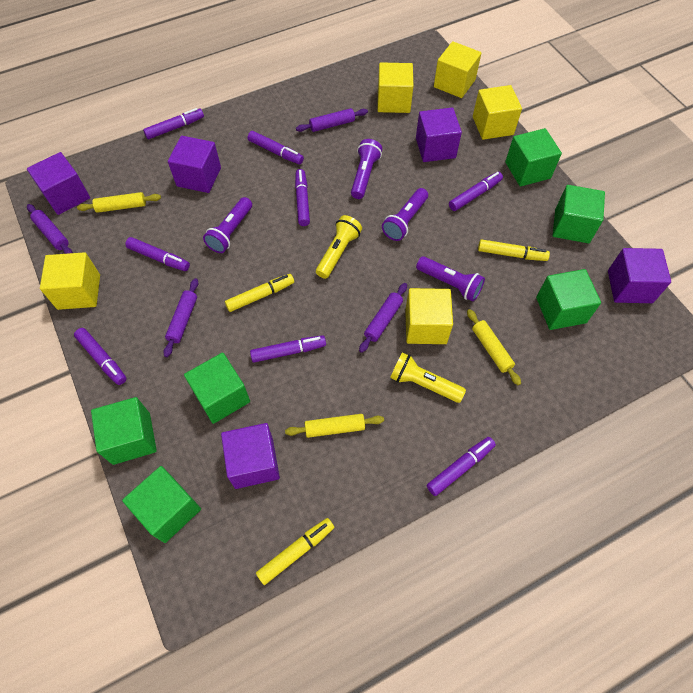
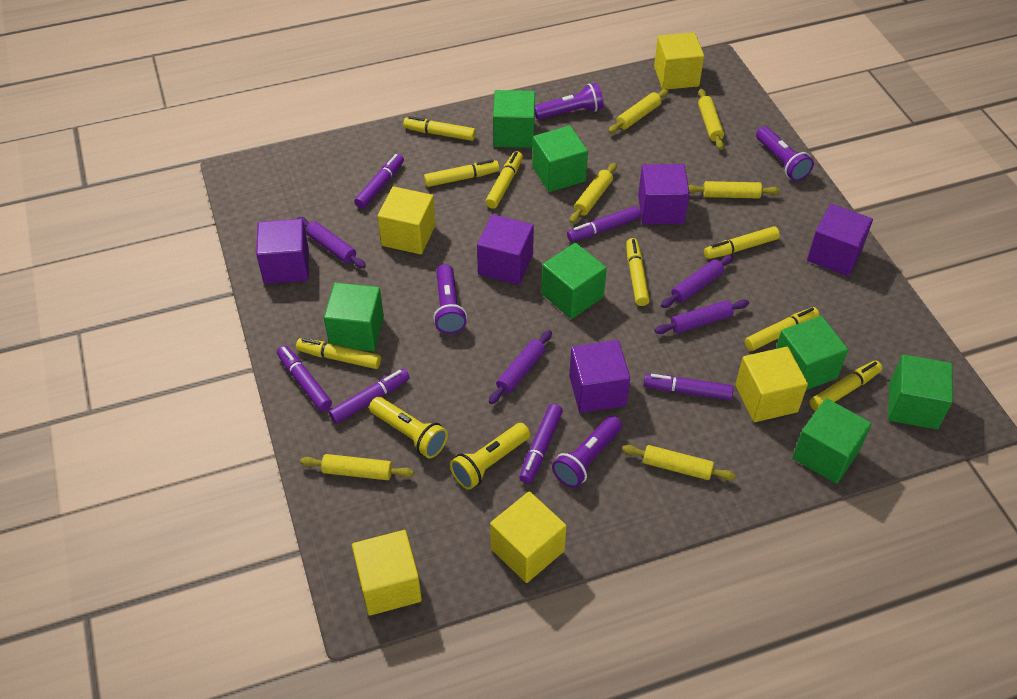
green cube: 6 -> 7
purple marker: 8 -> 6
yellow marker: 3 -> 8
yellow rolling pin: 3 -> 6

